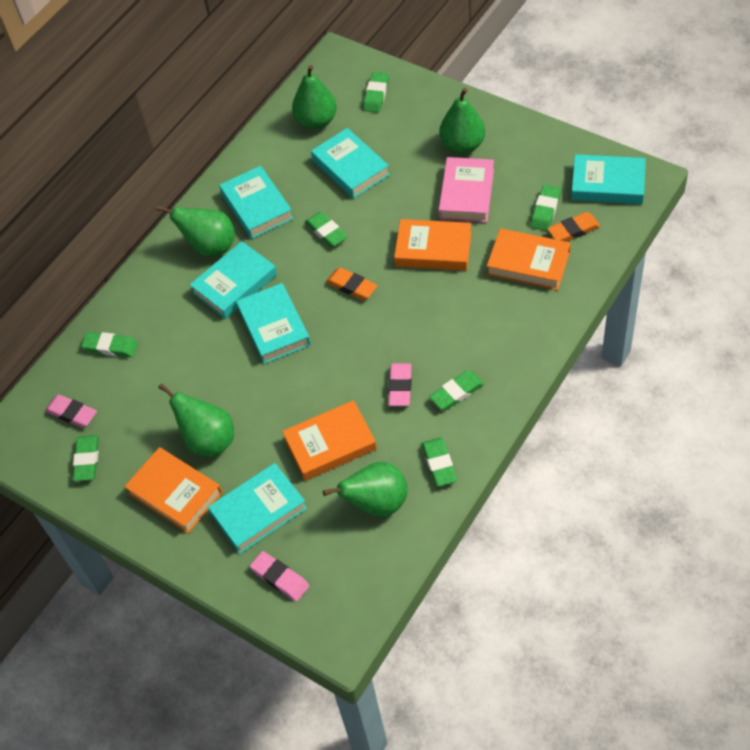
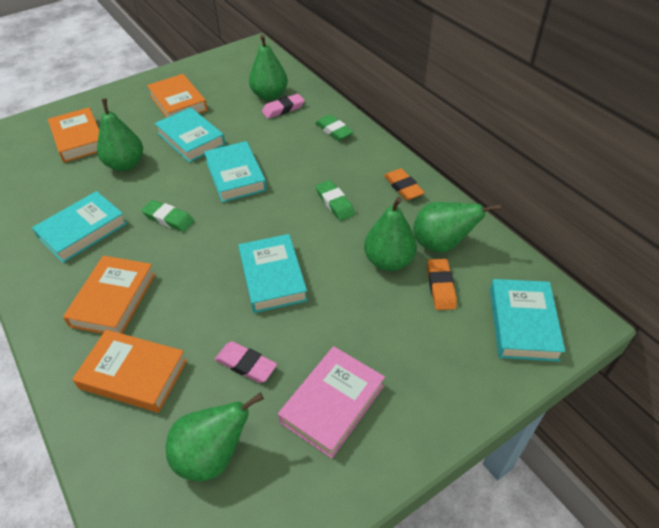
green eraser: 7 -> 3
pink eraser: 3 -> 2
turquoise book: 6 -> 5

